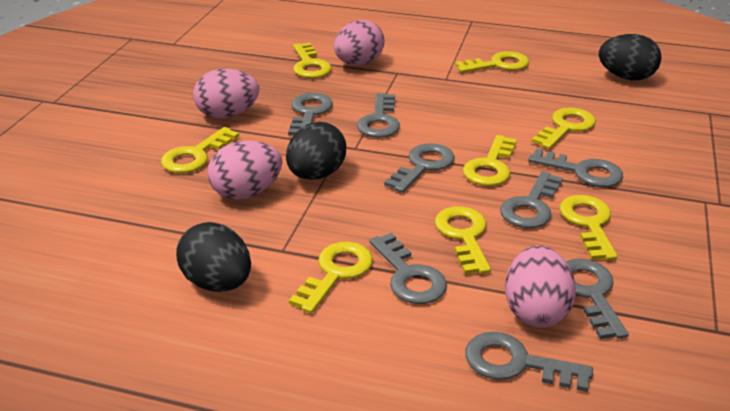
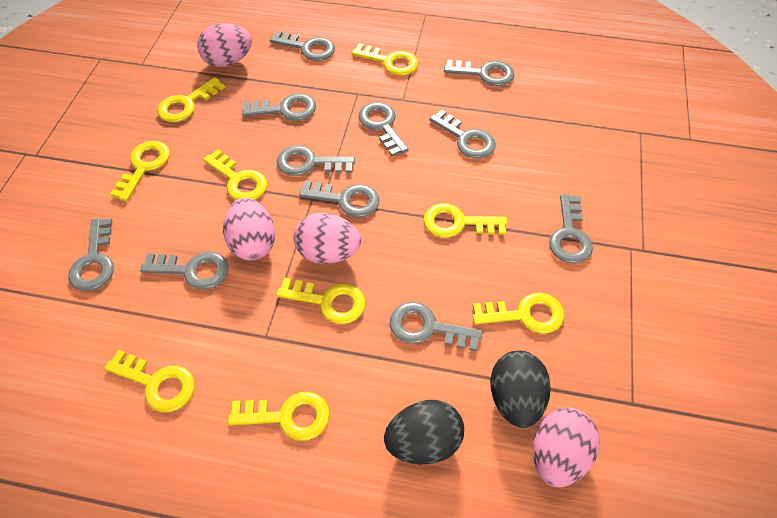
black egg: 3 -> 2
grey key: 8 -> 11
yellow key: 8 -> 9

